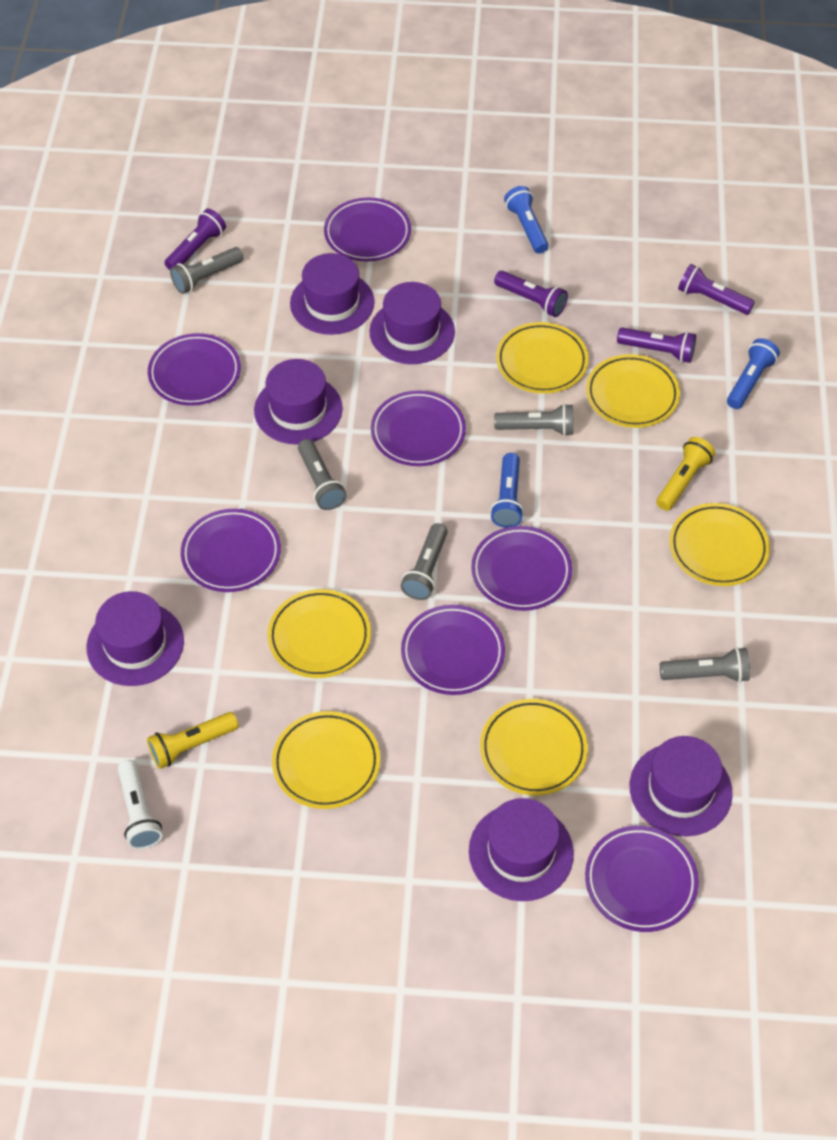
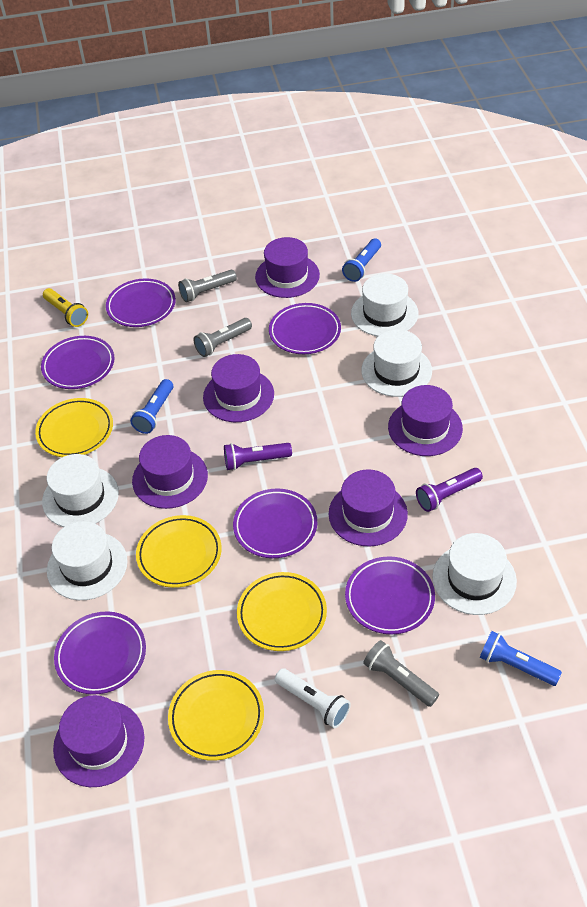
grey flashlight: 5 -> 3
purple flashlight: 4 -> 2
purple plate: 7 -> 6
white hat: 0 -> 5
yellow flashlight: 2 -> 1
yellow plate: 6 -> 4

